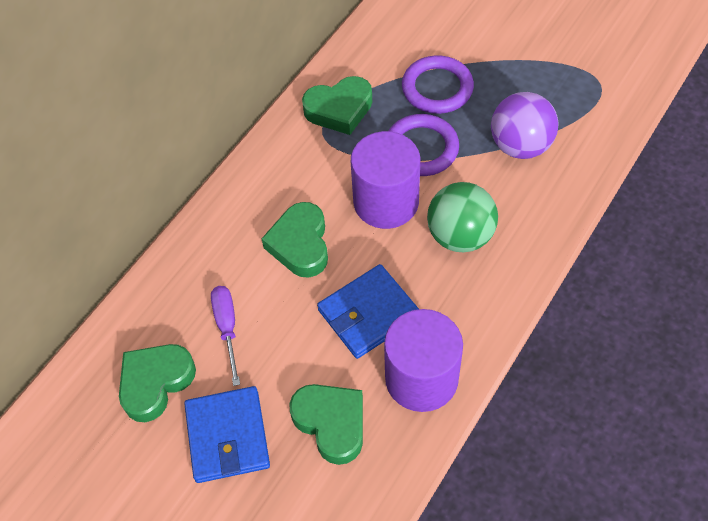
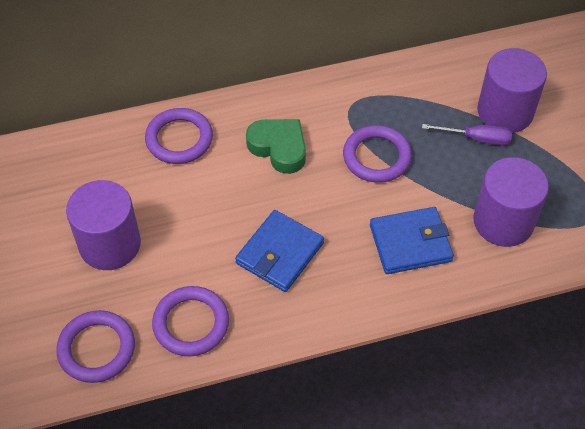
green ball: 1 -> 0
green heart: 4 -> 1
purple ball: 1 -> 0
purple cylinder: 2 -> 3
purple ring: 2 -> 4

